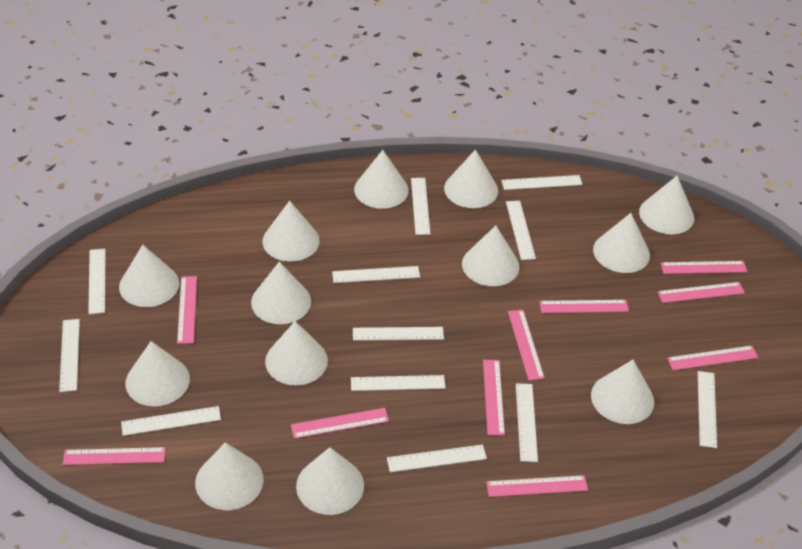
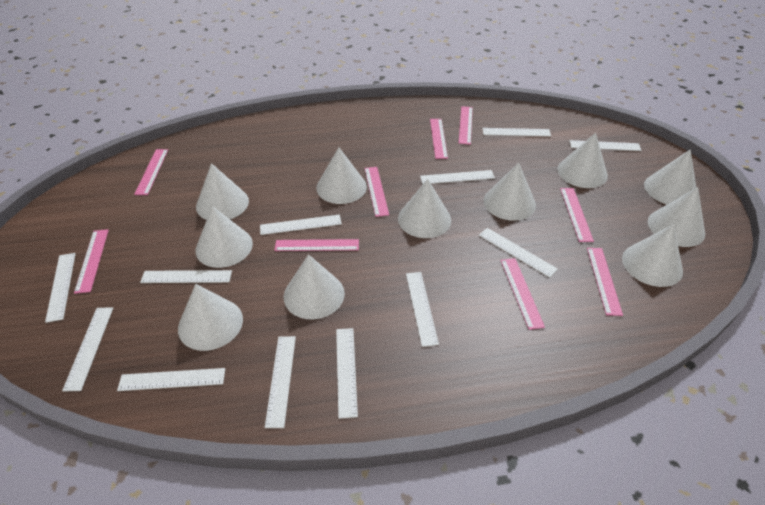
pink ruler: 10 -> 9
white cone: 13 -> 11

